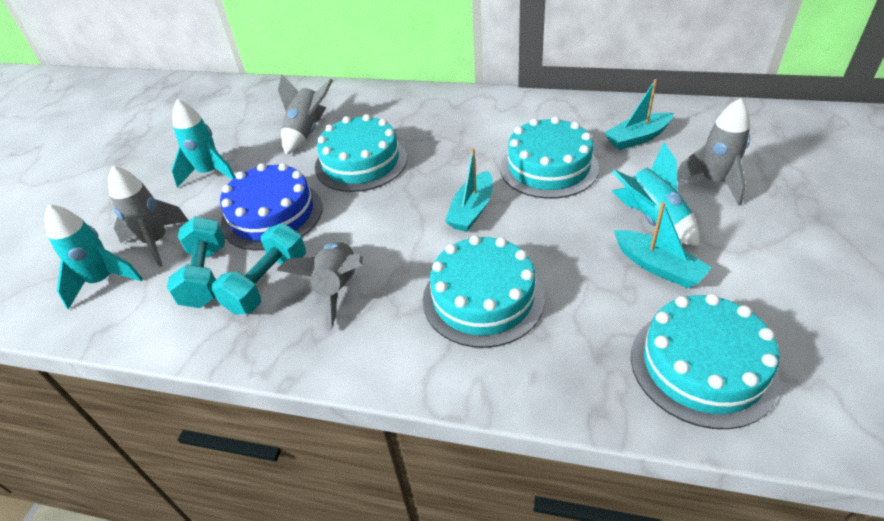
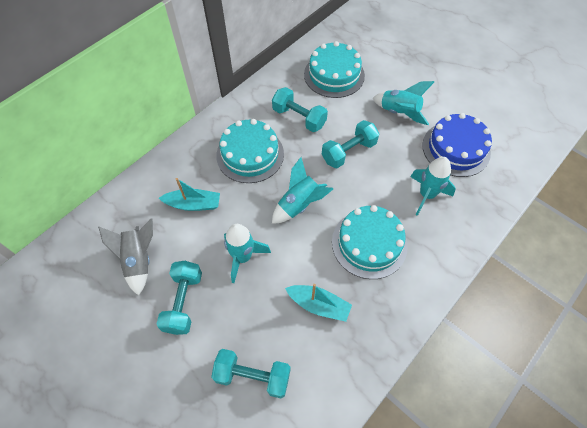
grey rocket: 4 -> 1
turquoise boat: 3 -> 2
turquoise cake: 4 -> 3
turquoise dumbbell: 2 -> 4
turquoise rocket: 3 -> 4

